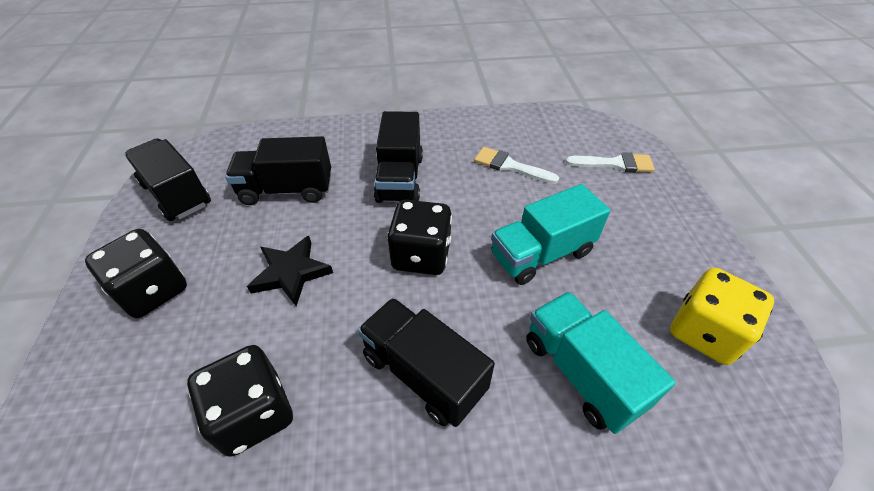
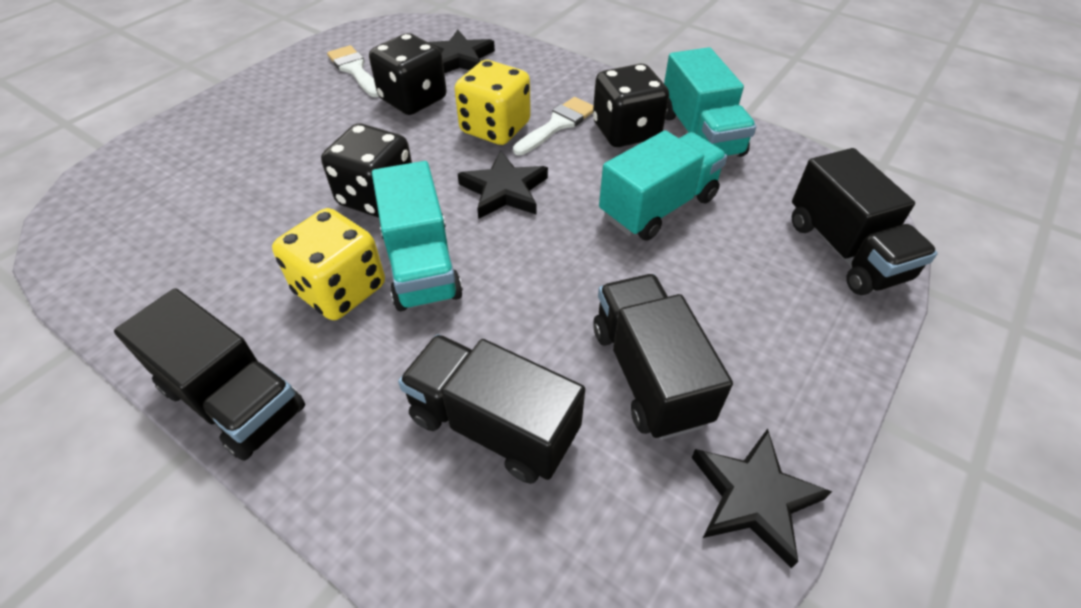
black star: 1 -> 3
turquoise truck: 2 -> 3
yellow dice: 1 -> 2

